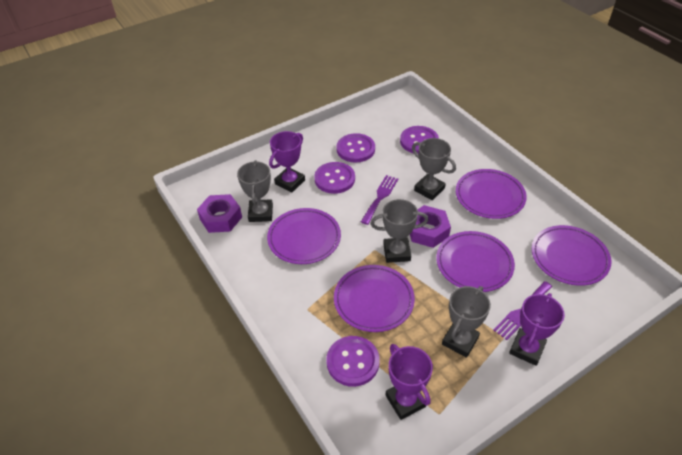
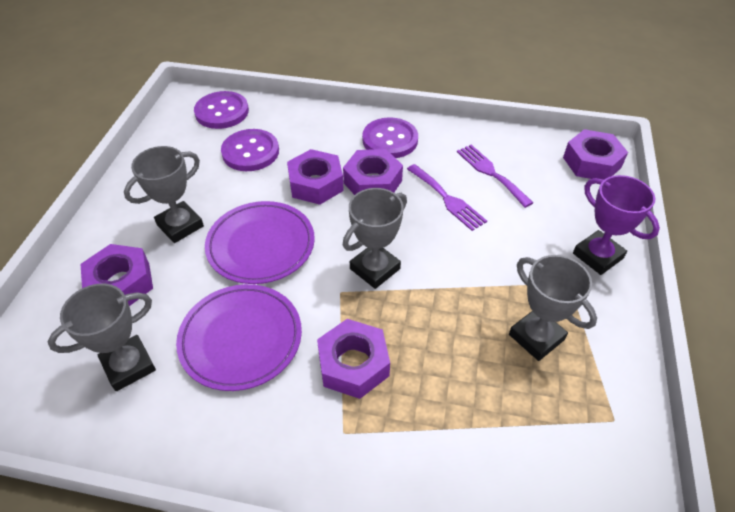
purple button: 4 -> 3
purple nut: 2 -> 5
purple plate: 5 -> 2
purple trophy: 3 -> 1

